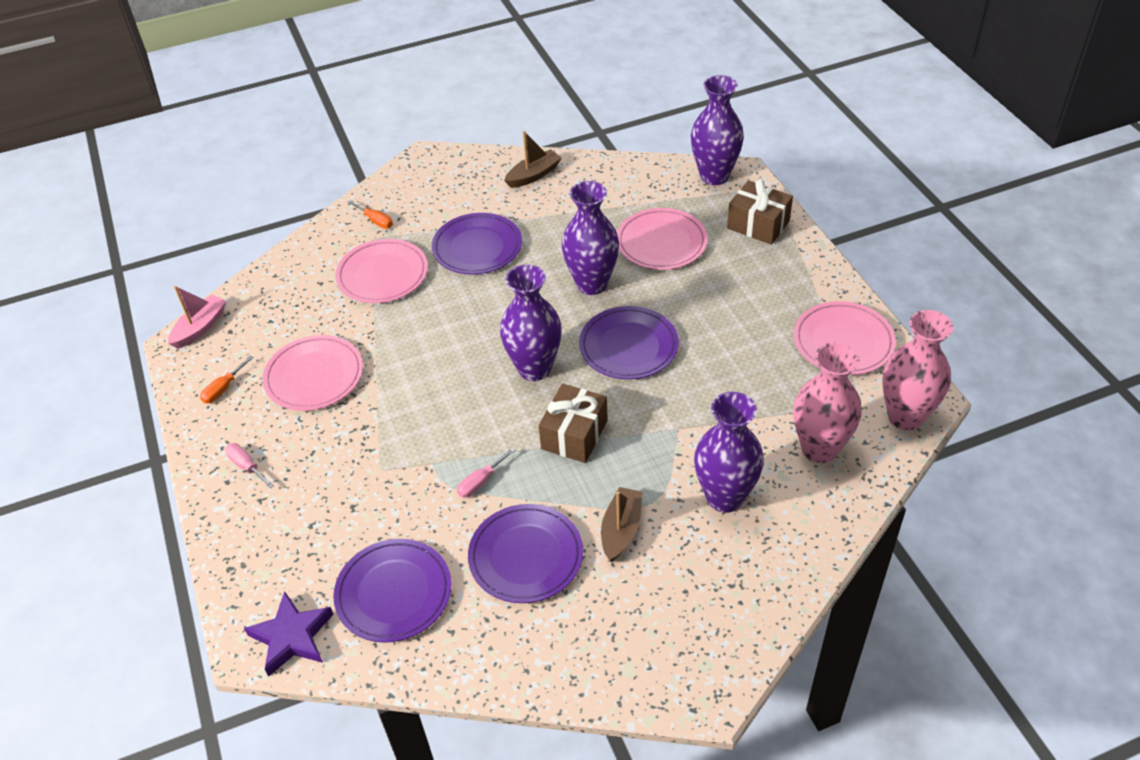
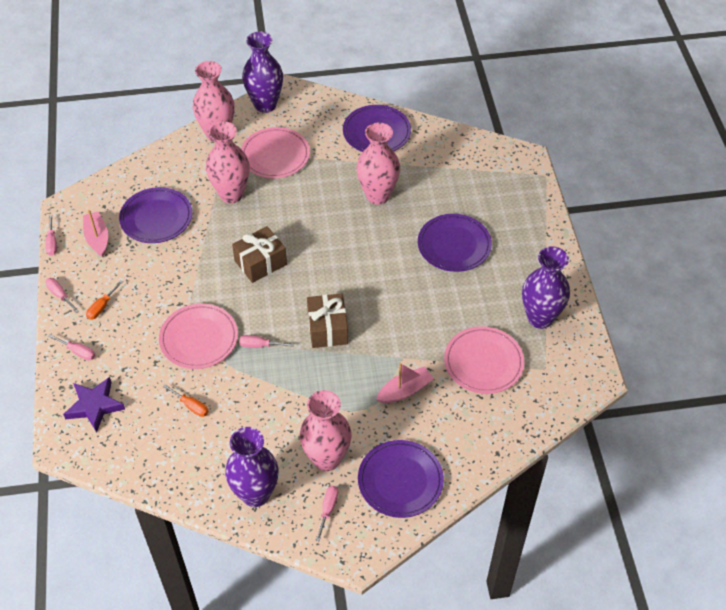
brown boat: 2 -> 0
pink boat: 1 -> 2
pink plate: 4 -> 3
pink screwdriver: 2 -> 5
pink vase: 2 -> 4
purple vase: 4 -> 3

